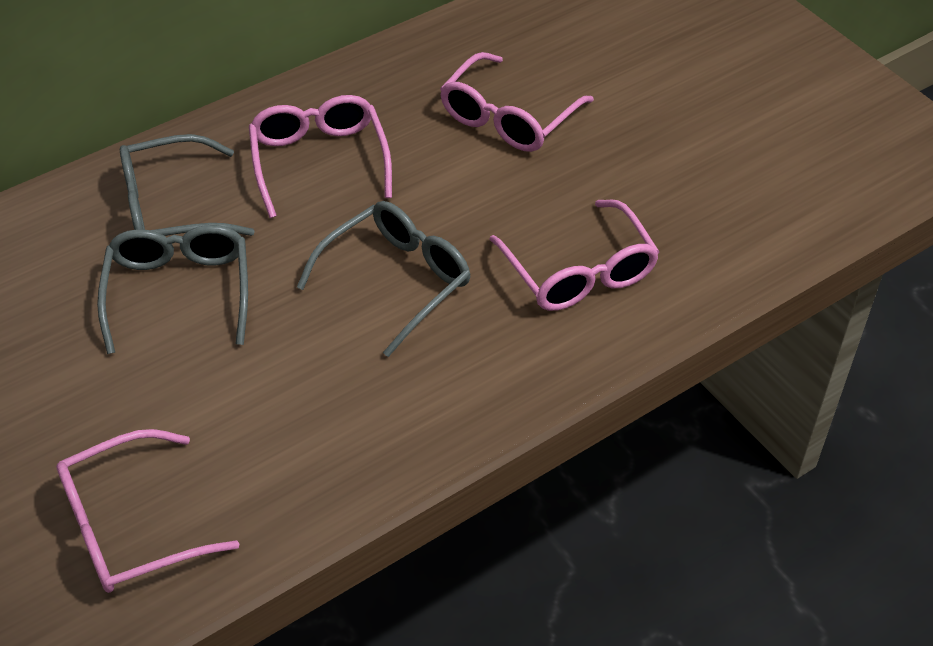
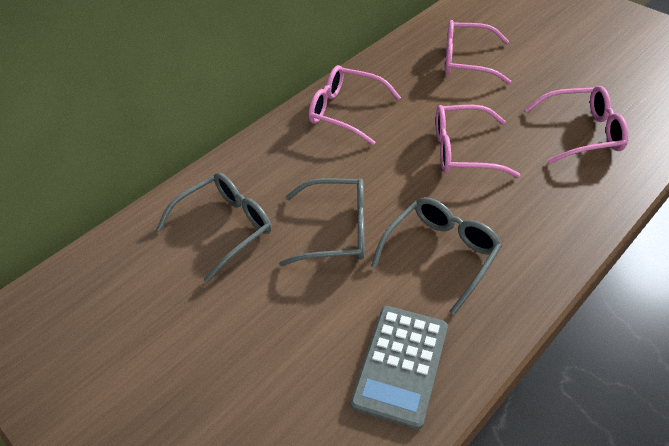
grey calculator: 0 -> 1

